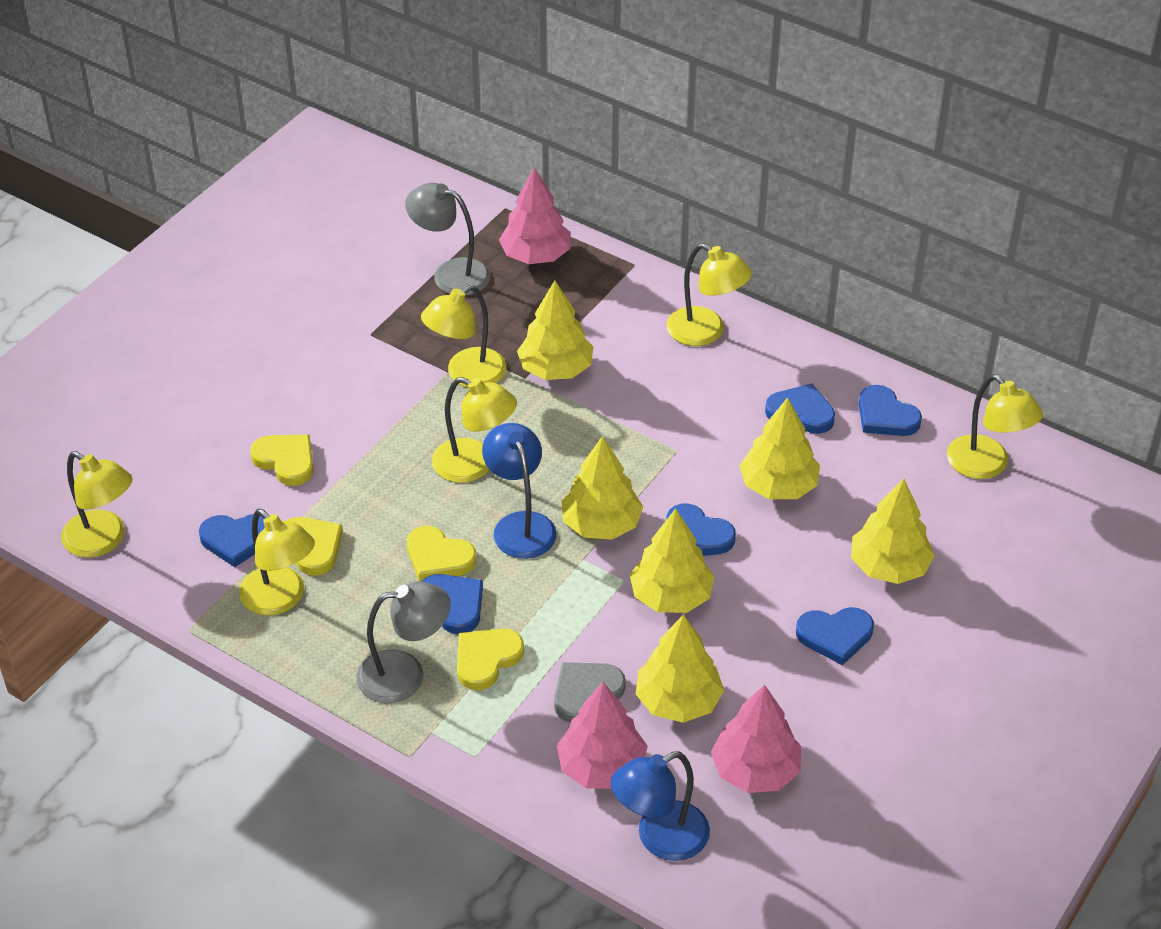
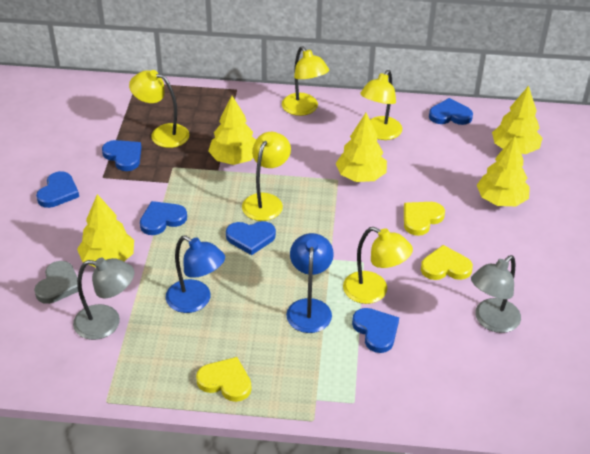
pink tree: 3 -> 0
yellow heart: 4 -> 3
yellow lamp: 6 -> 5
yellow tree: 6 -> 5

